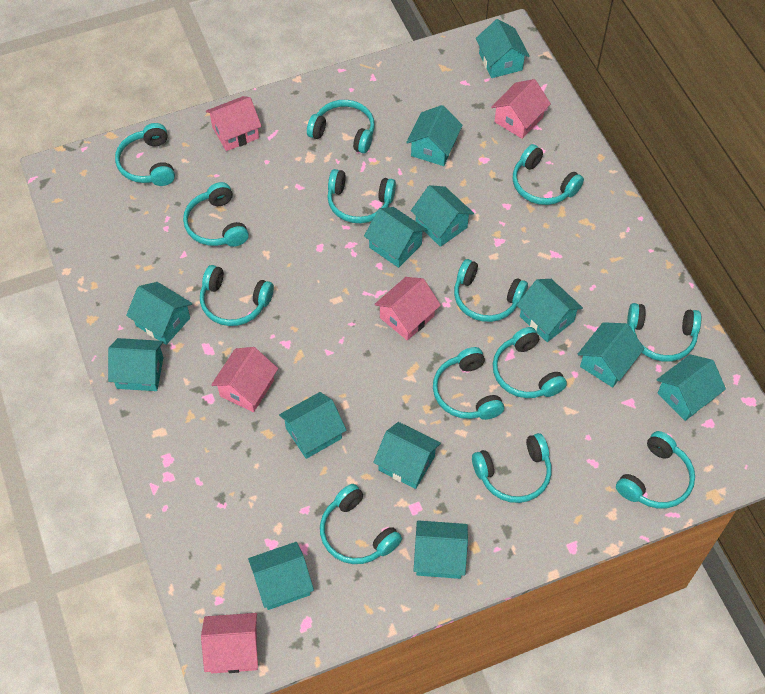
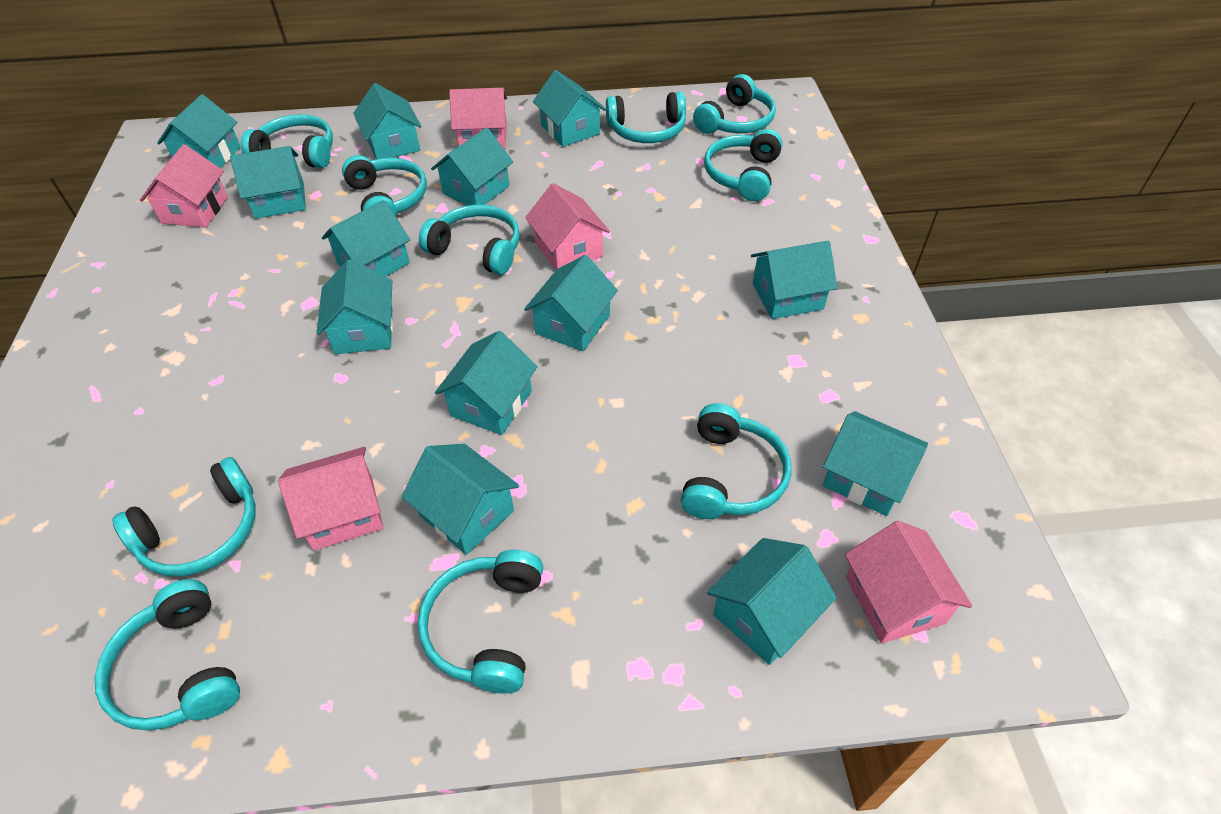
turquoise headphones: 13 -> 10

